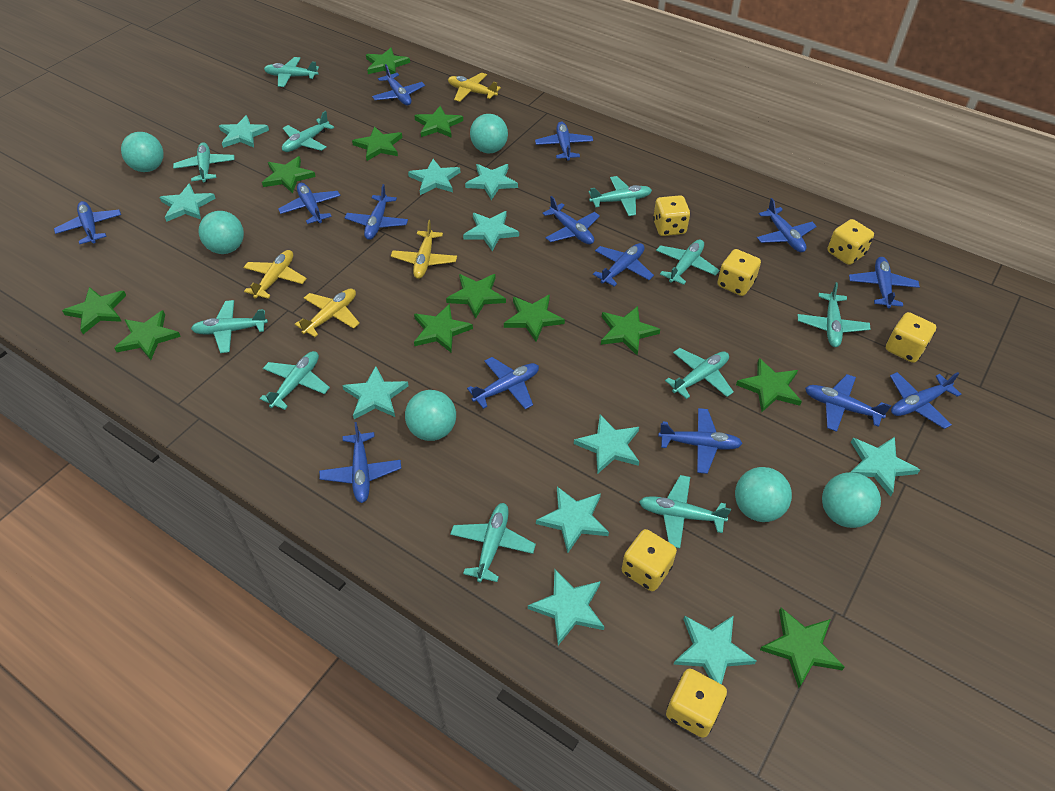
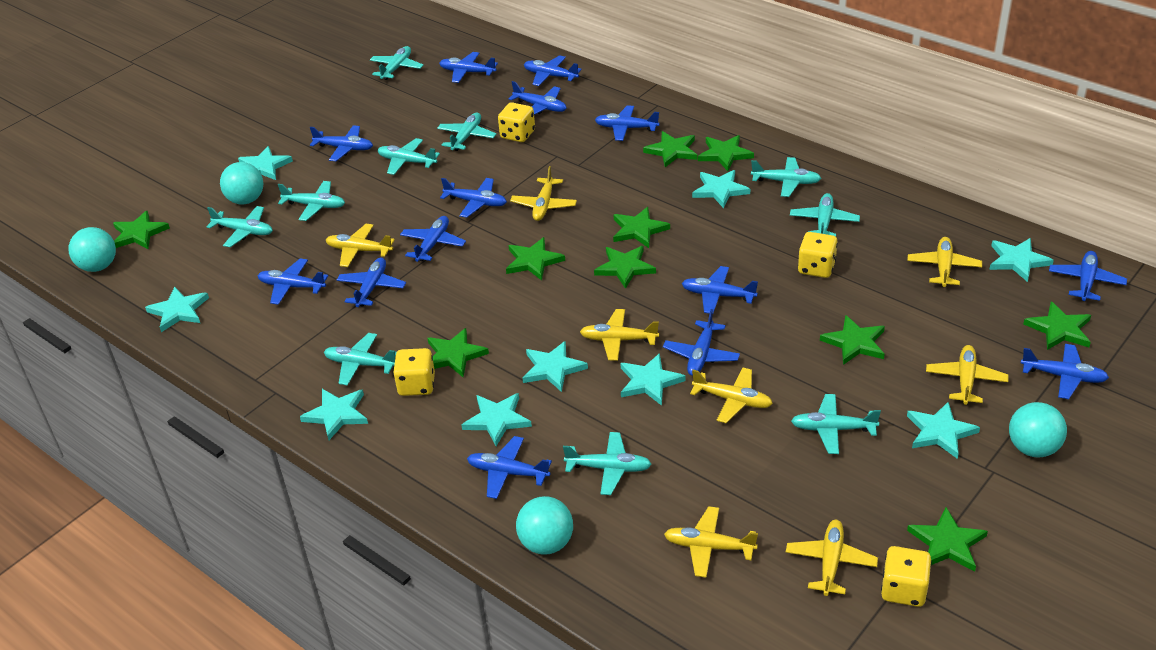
green star: 12 -> 10
turquoise ball: 6 -> 4
turquoise plane: 11 -> 10
turquoise star: 11 -> 9
yellow dice: 6 -> 4
yellow plane: 4 -> 8

